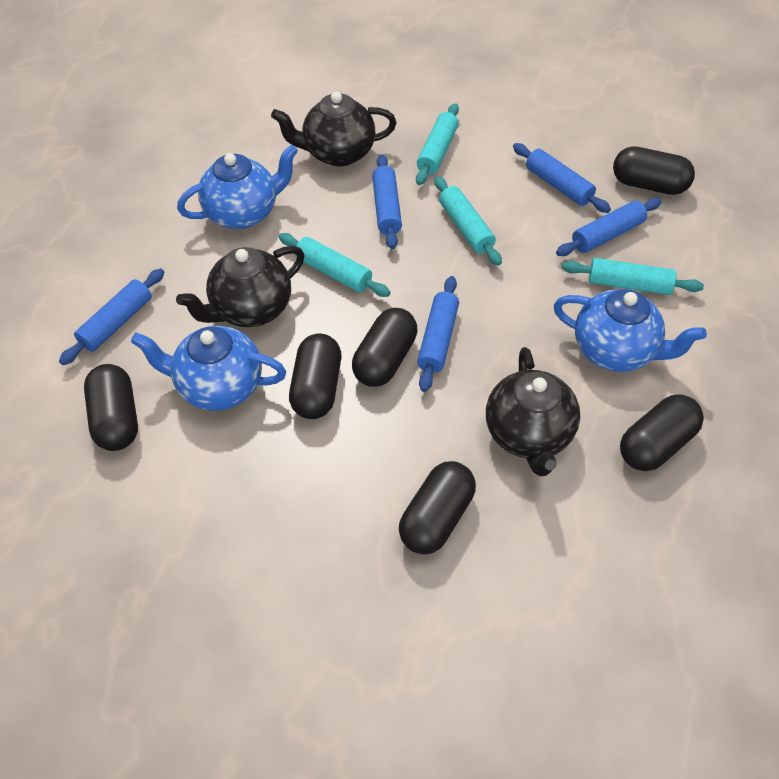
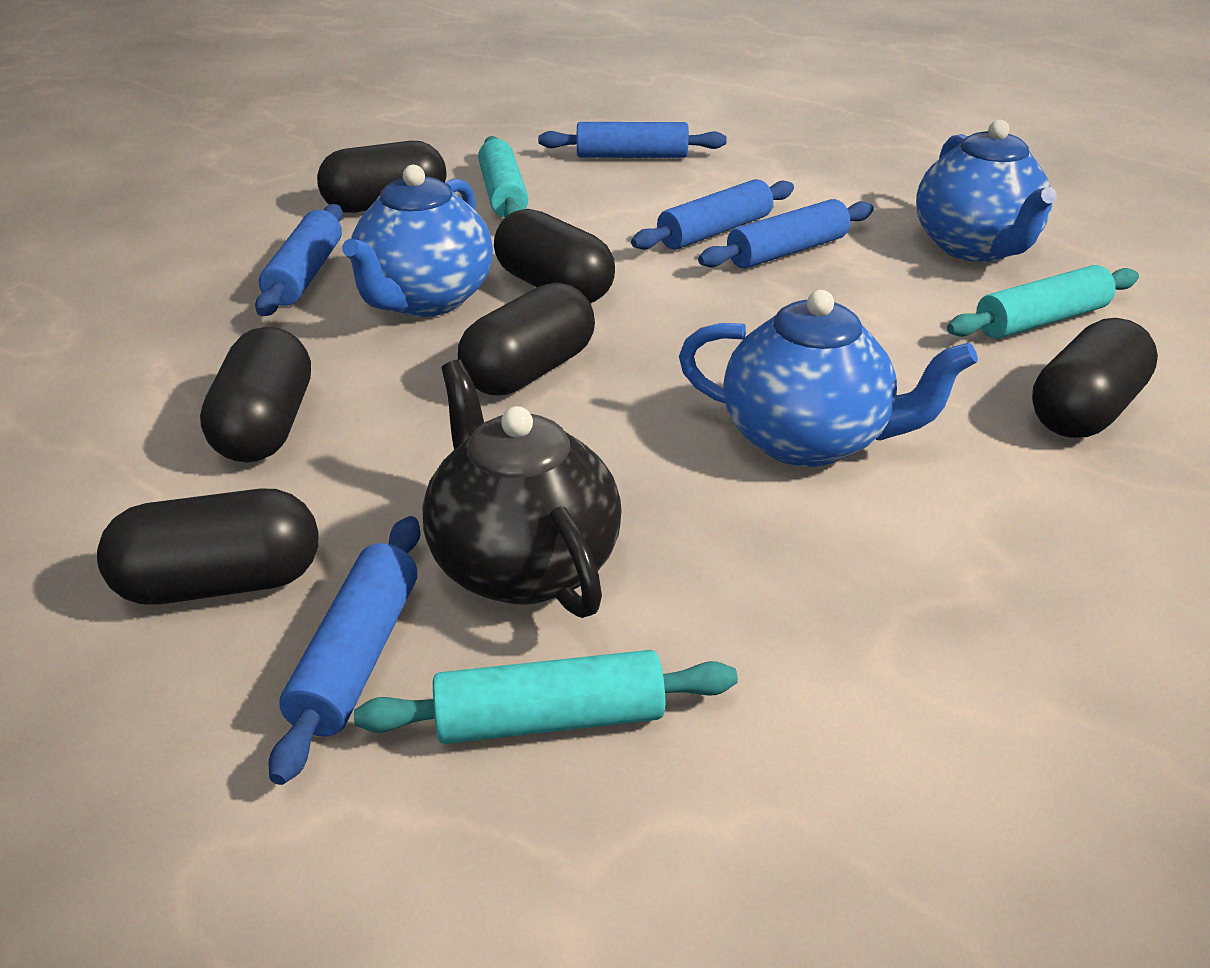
black teapot: 3 -> 1
turquoise rolling pin: 4 -> 3

